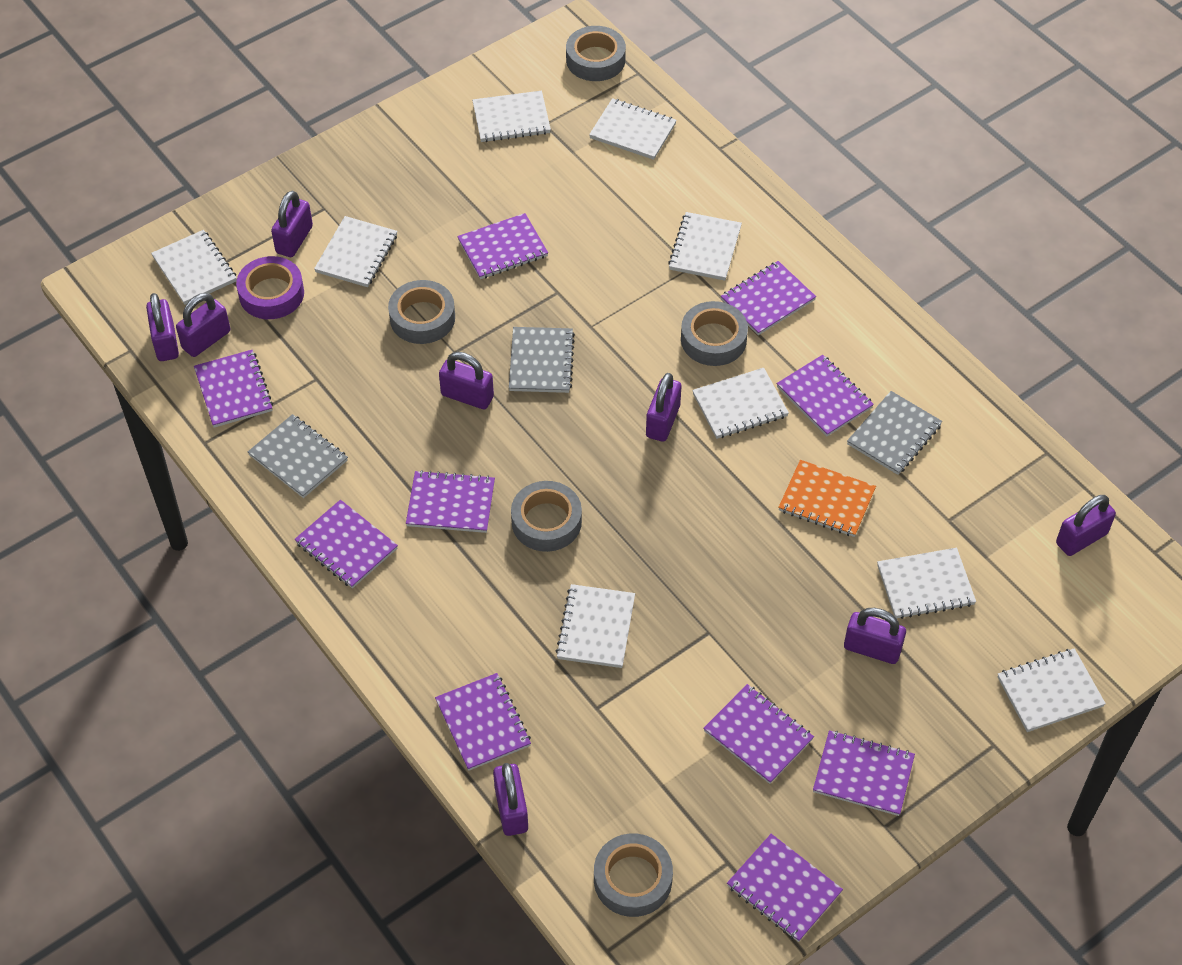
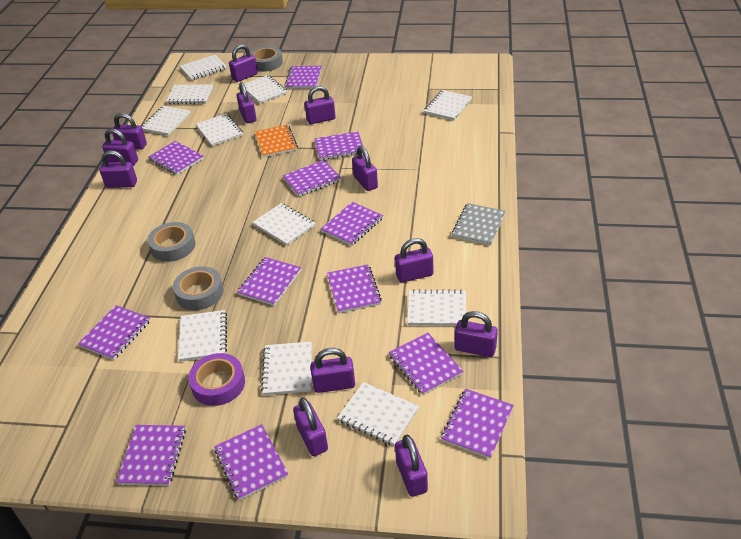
grey notebook: 3 -> 1
grey tape: 5 -> 3
purple notebook: 10 -> 12
purple padlock: 8 -> 12
white notebook: 9 -> 11

